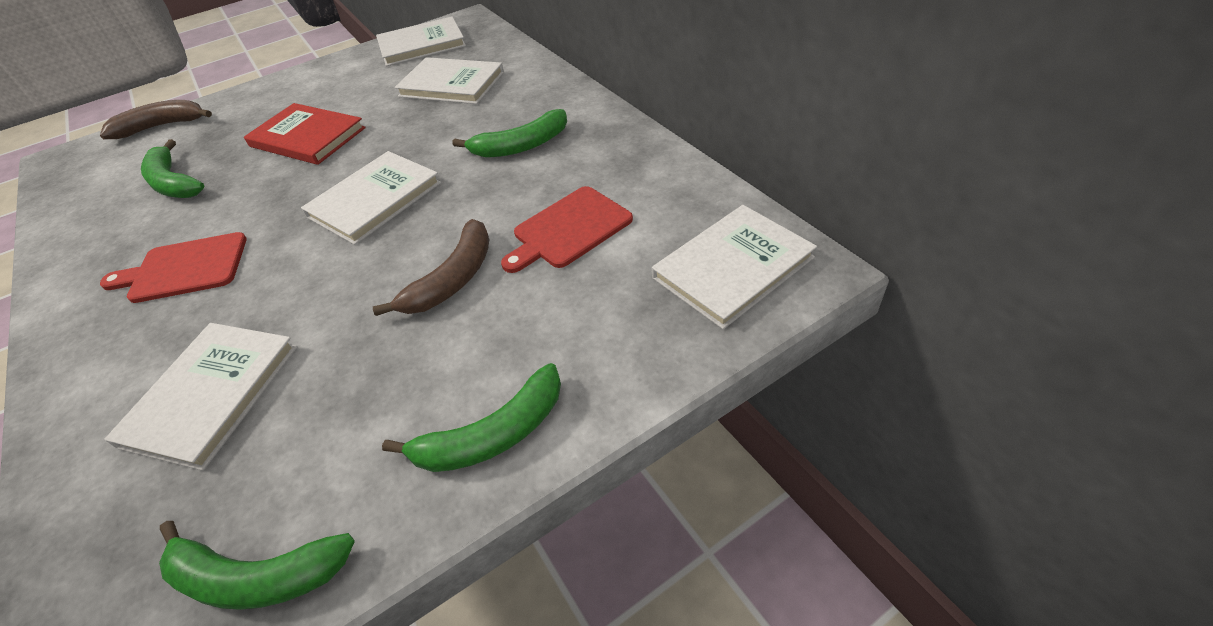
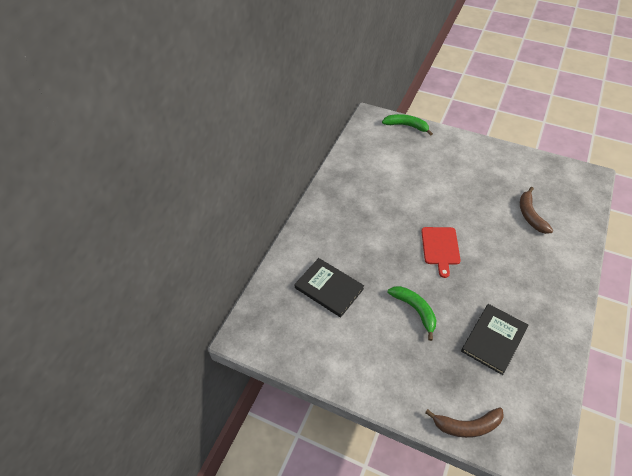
black book: 0 -> 2
green banana: 4 -> 2
red book: 1 -> 0
red cutting board: 2 -> 1
white book: 5 -> 0

